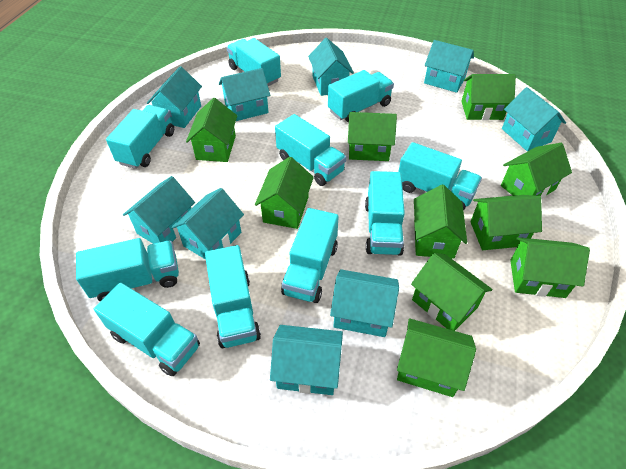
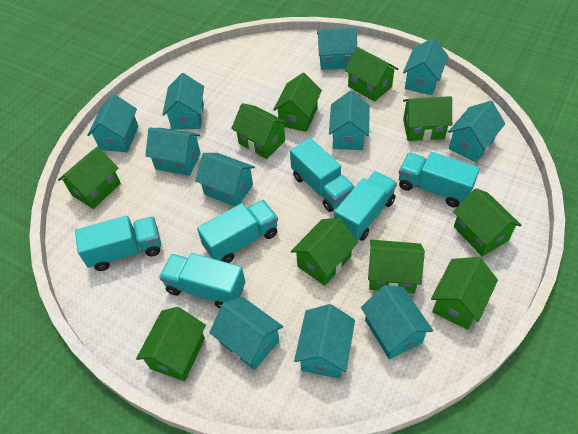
turquoise house: 9 -> 11
turquoise truck: 10 -> 6

